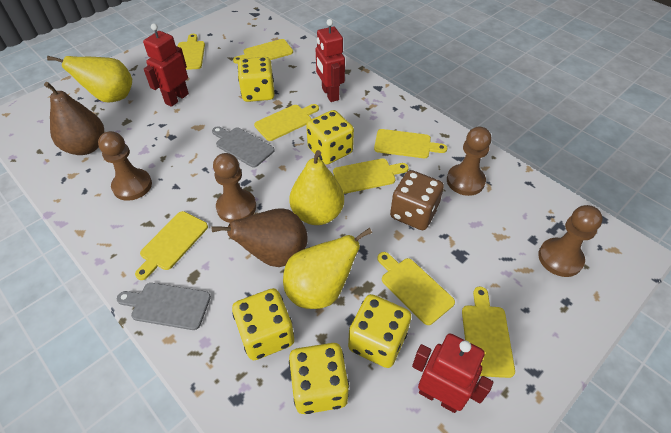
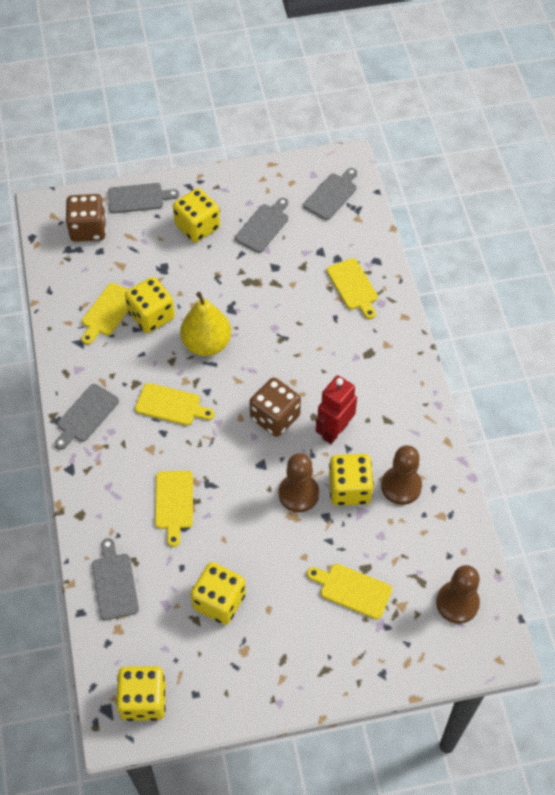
brown dice: 1 -> 2
brown pawn: 4 -> 3
brown pear: 2 -> 0
grey cutting board: 2 -> 5
red robot: 3 -> 1
yellow cutting board: 8 -> 5
yellow pear: 3 -> 1

